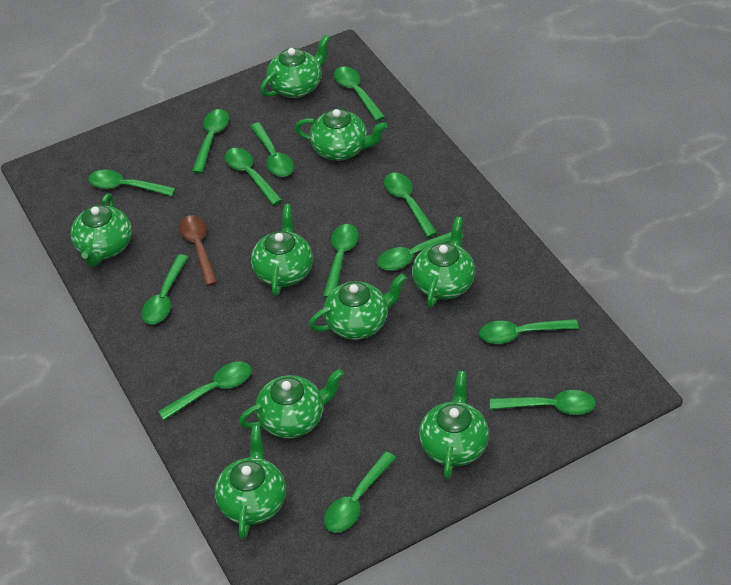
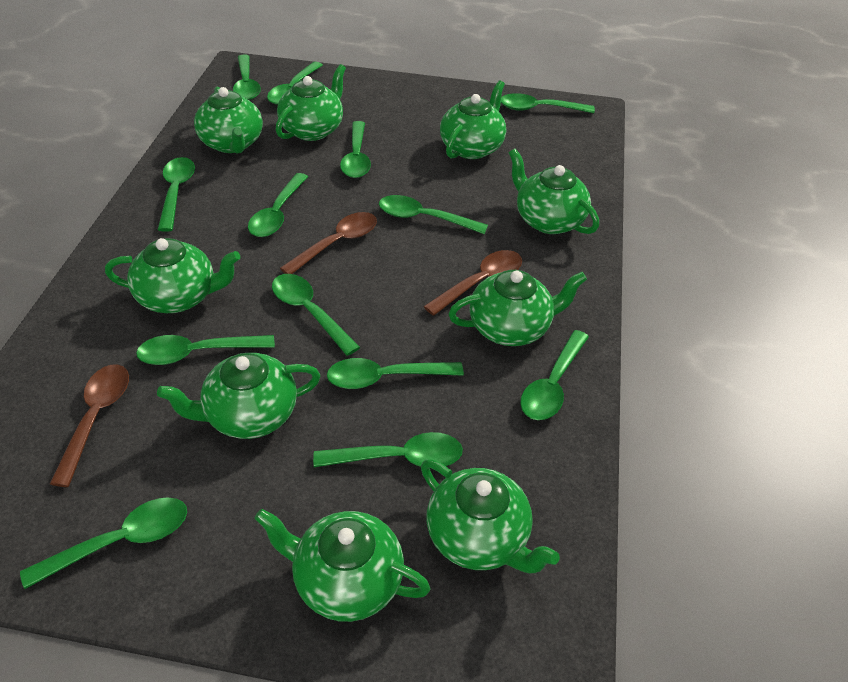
brown spoon: 1 -> 3

